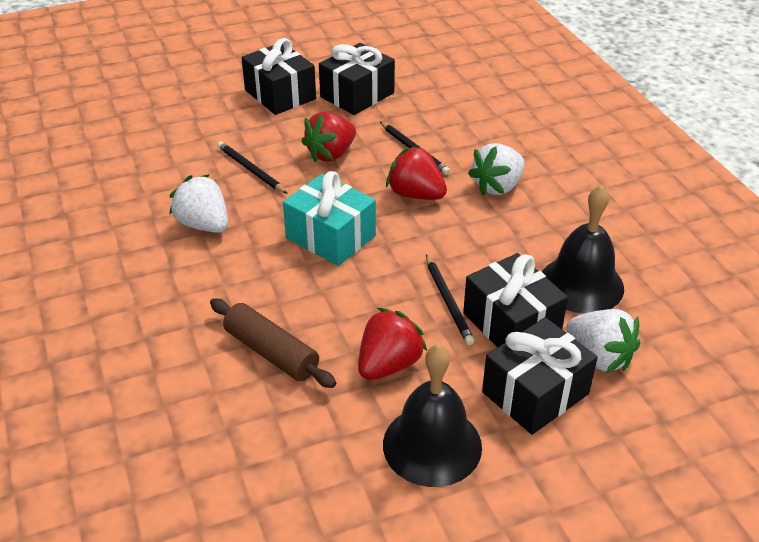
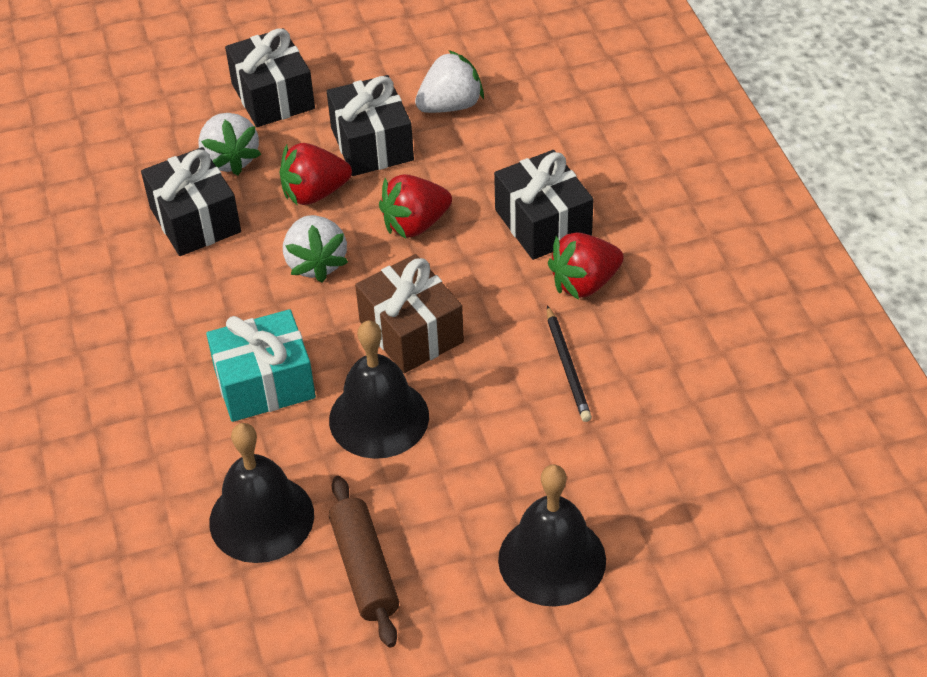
black bell: 2 -> 3
black pencil: 3 -> 1
brown gift: 0 -> 1

